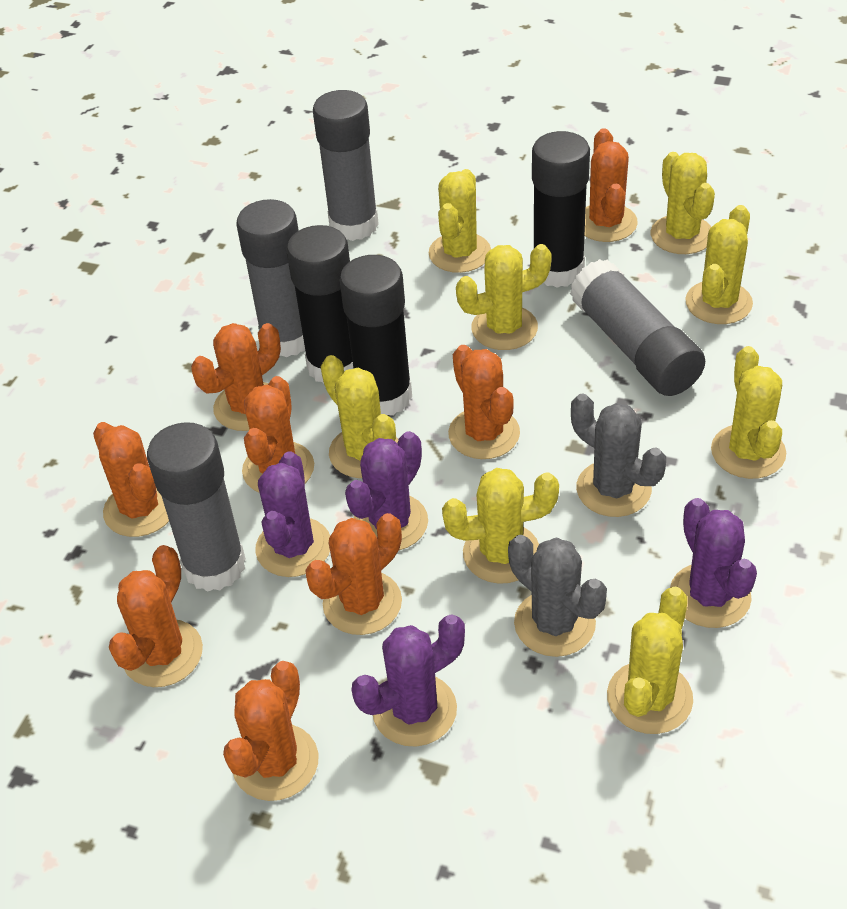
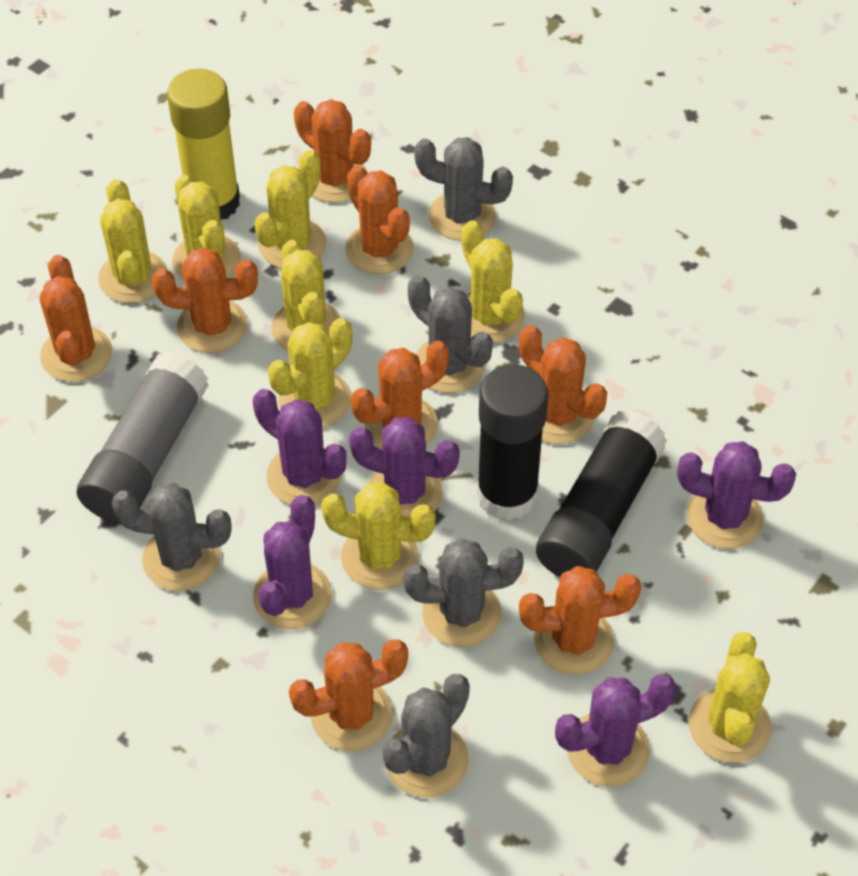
black glue stick: 3 -> 2
grey cactus: 2 -> 5
grey glue stick: 4 -> 1
purple cactus: 4 -> 5
yellow glue stick: 0 -> 1

